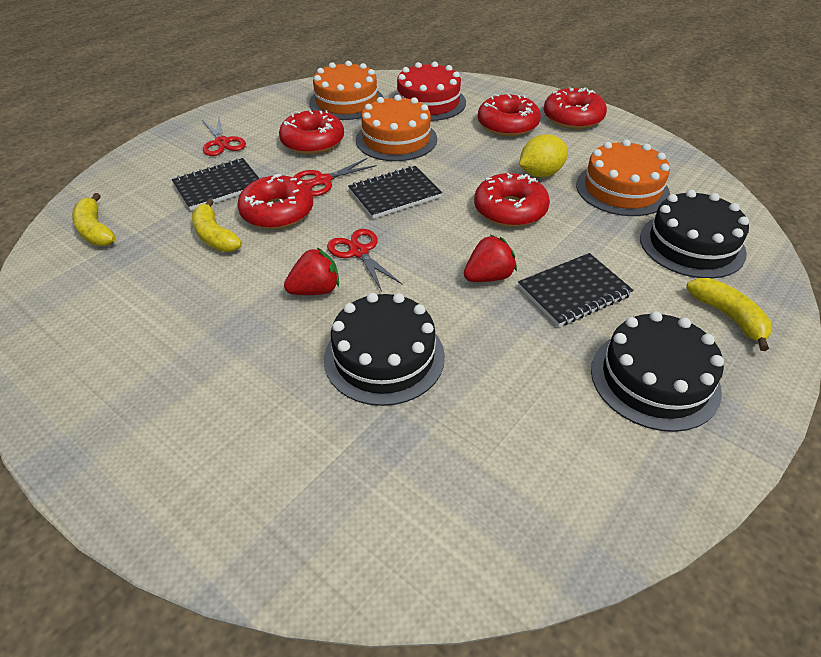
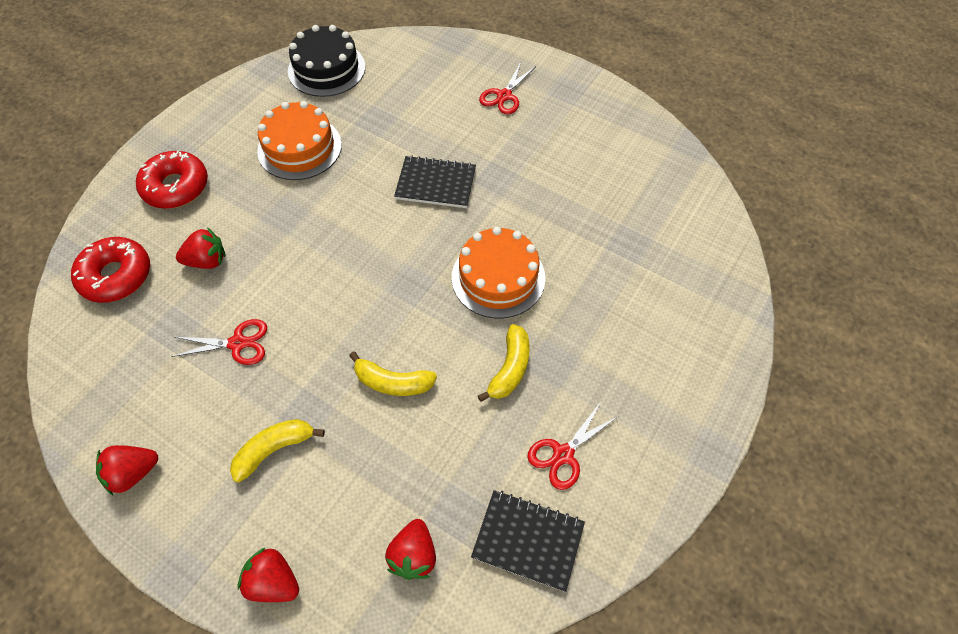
black cake: 3 -> 1
black notebook: 3 -> 2
orange cake: 3 -> 2
red cake: 1 -> 0
red donut: 5 -> 2
red strawberry: 2 -> 4
yellow lemon: 1 -> 0

